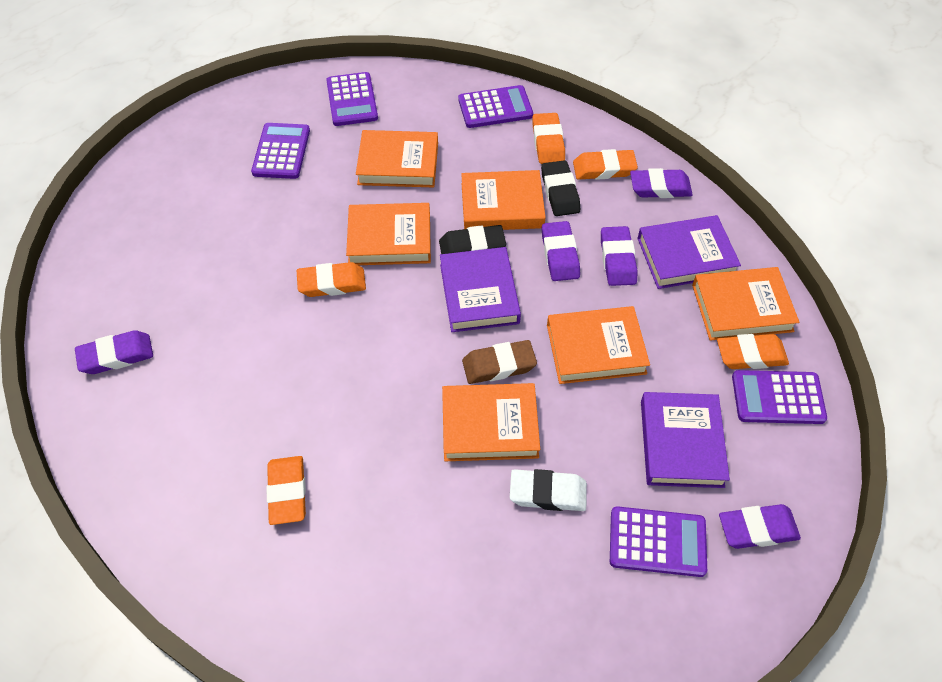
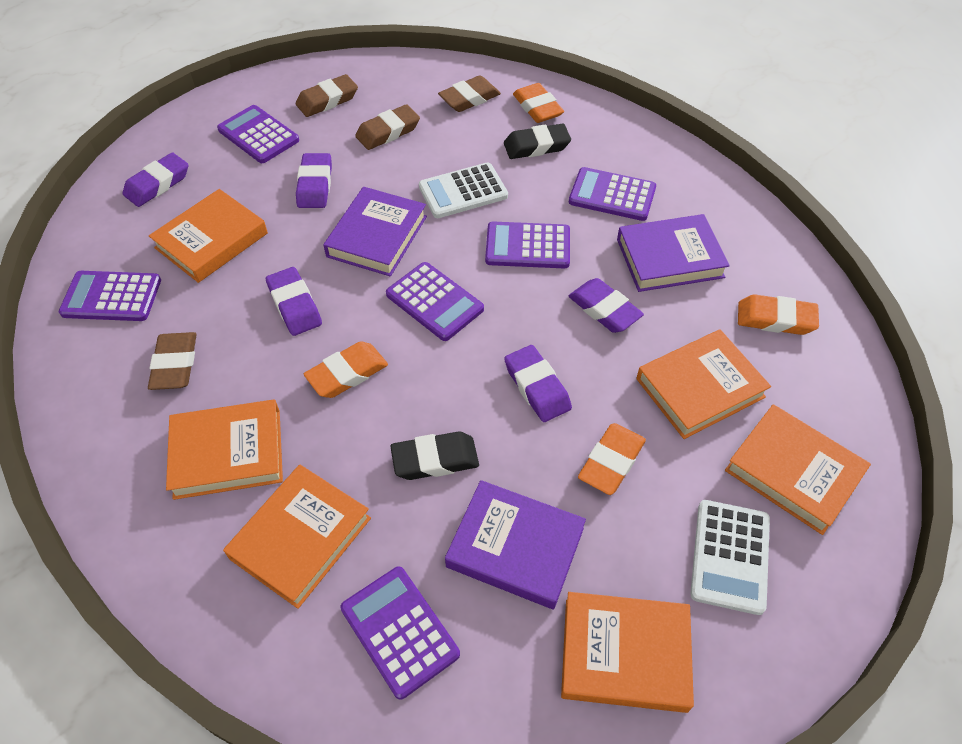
brown eraser: 1 -> 4
orange eraser: 5 -> 4
purple calculator: 5 -> 6
white calculator: 0 -> 2
white eraser: 1 -> 0

